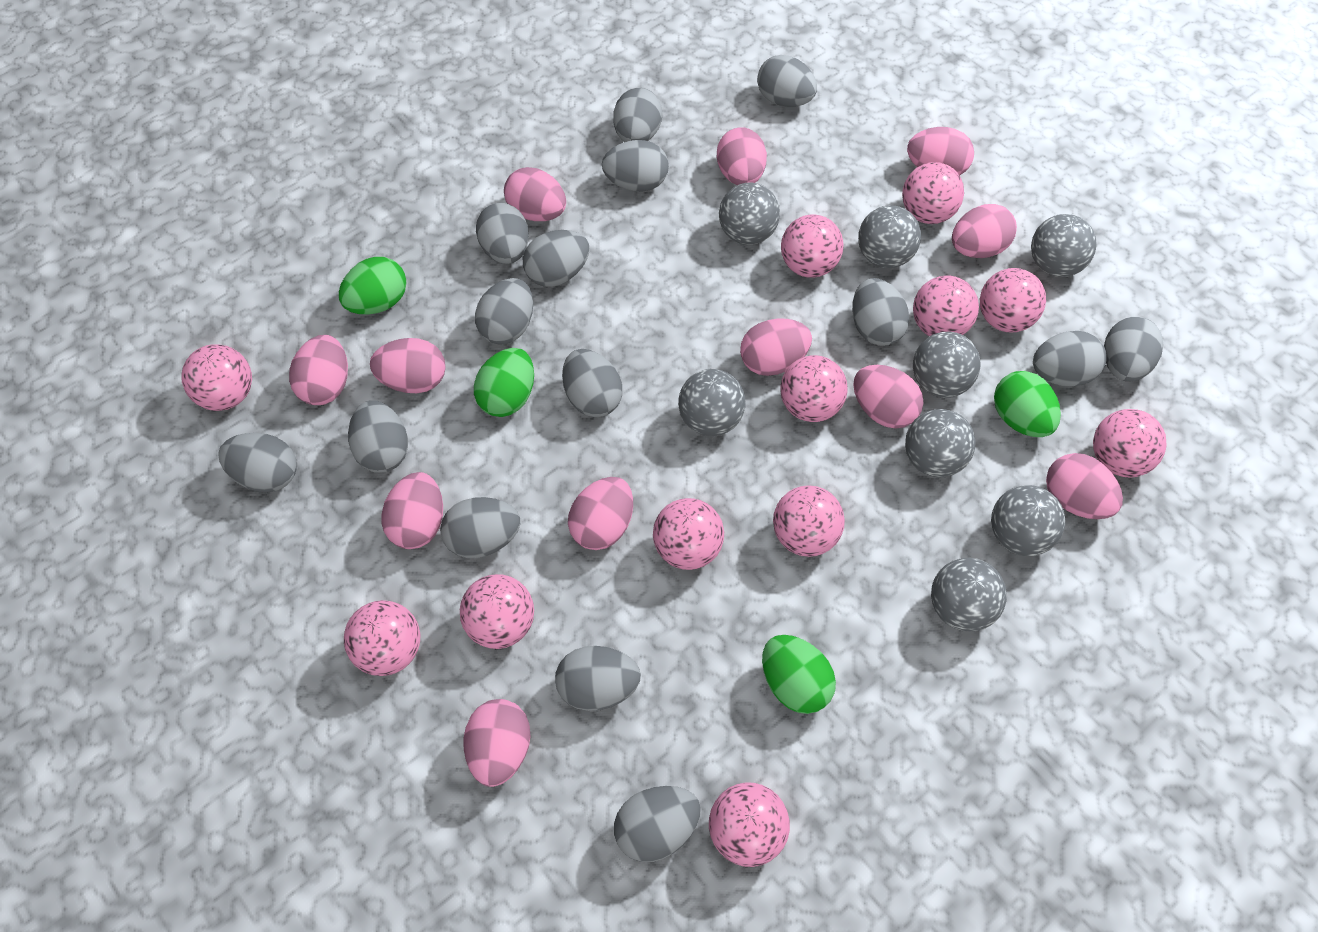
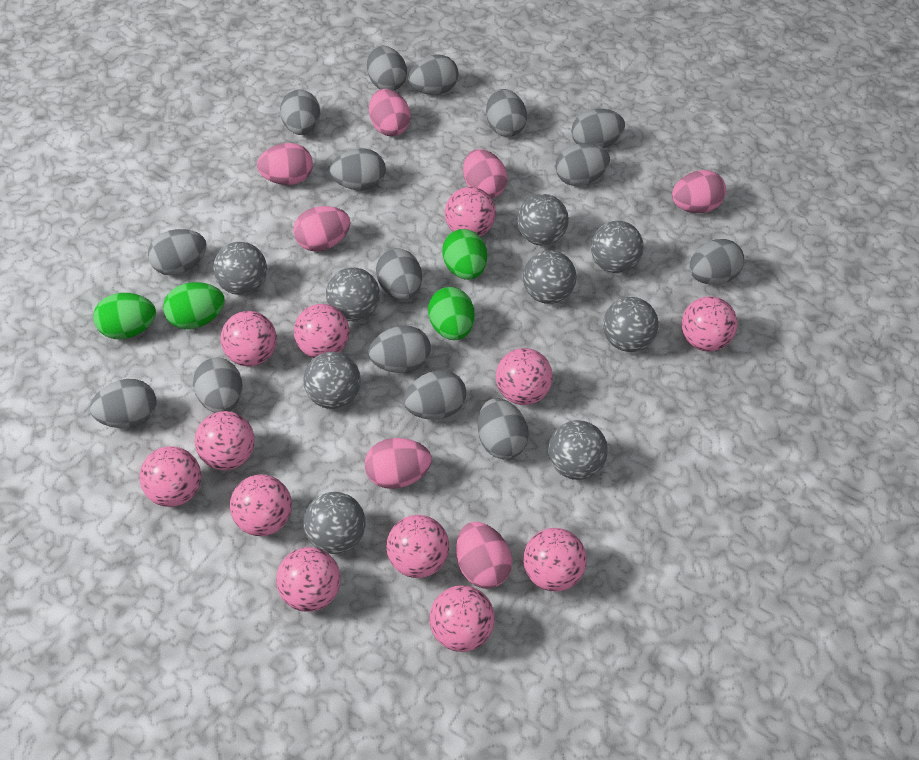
grey ball: 8 -> 9
pink egg: 12 -> 7

